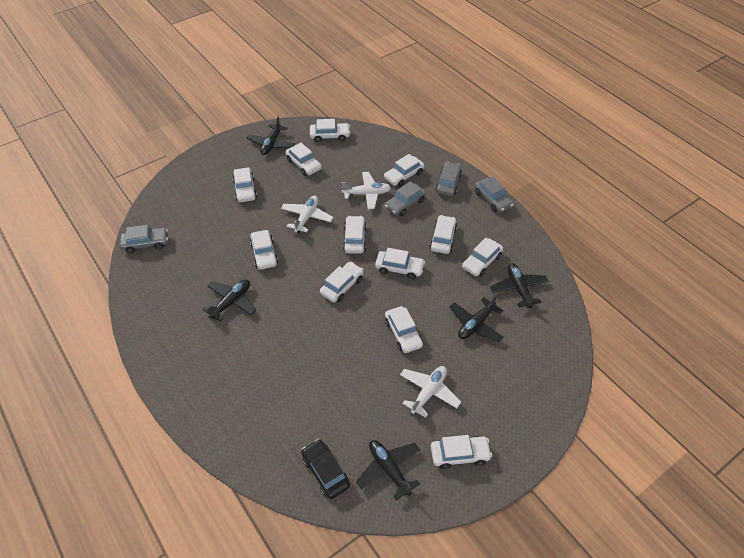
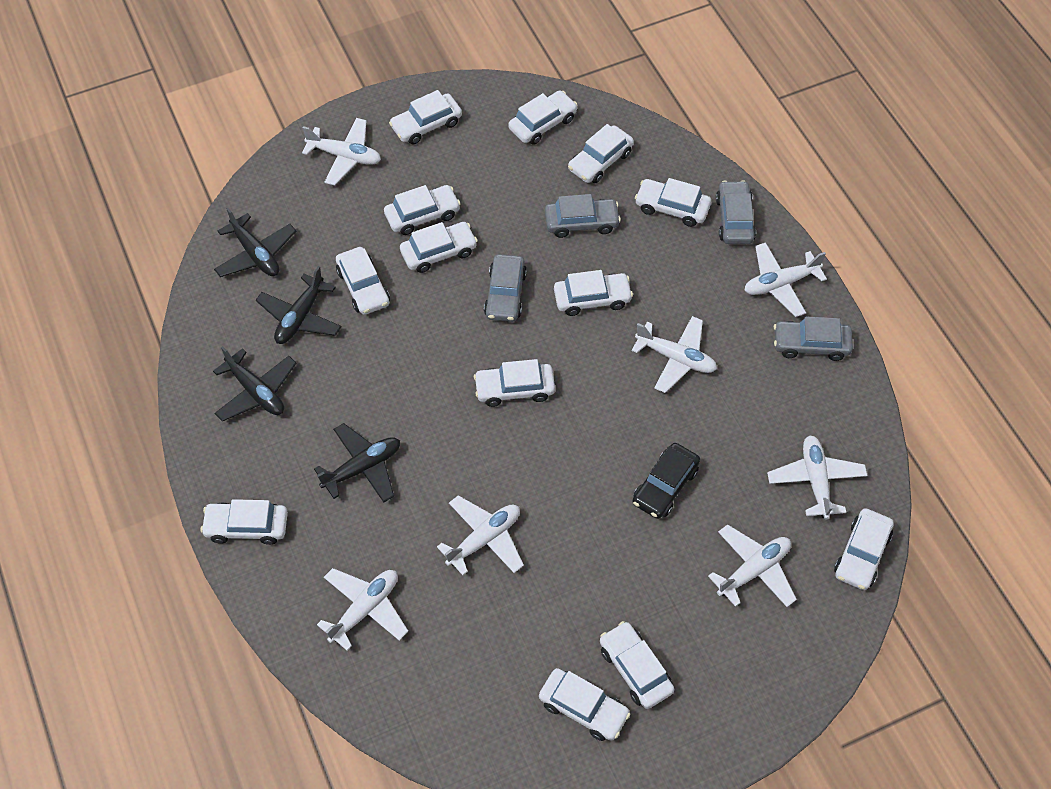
black plane: 5 -> 4
white car: 12 -> 13
white plane: 3 -> 7

